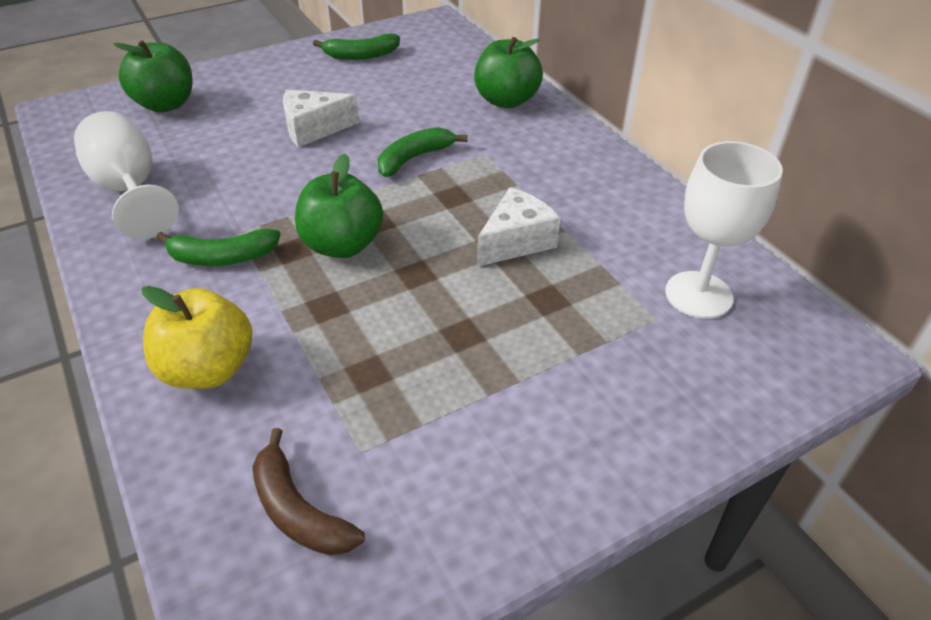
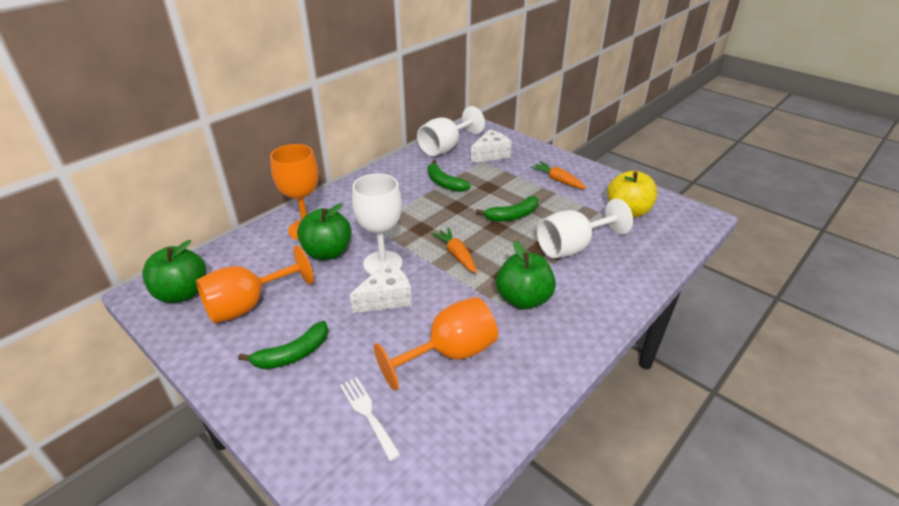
brown banana: 1 -> 0
orange carrot: 0 -> 2
orange goblet: 0 -> 3
white fork: 0 -> 1
white goblet: 2 -> 3

